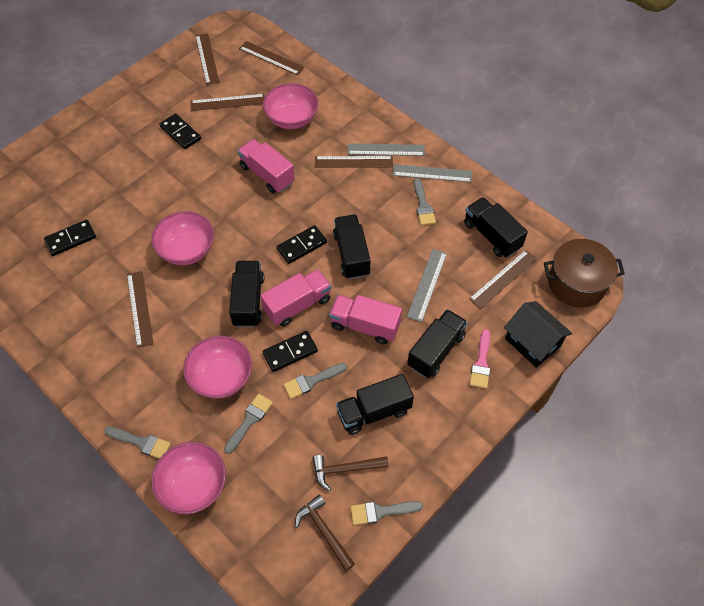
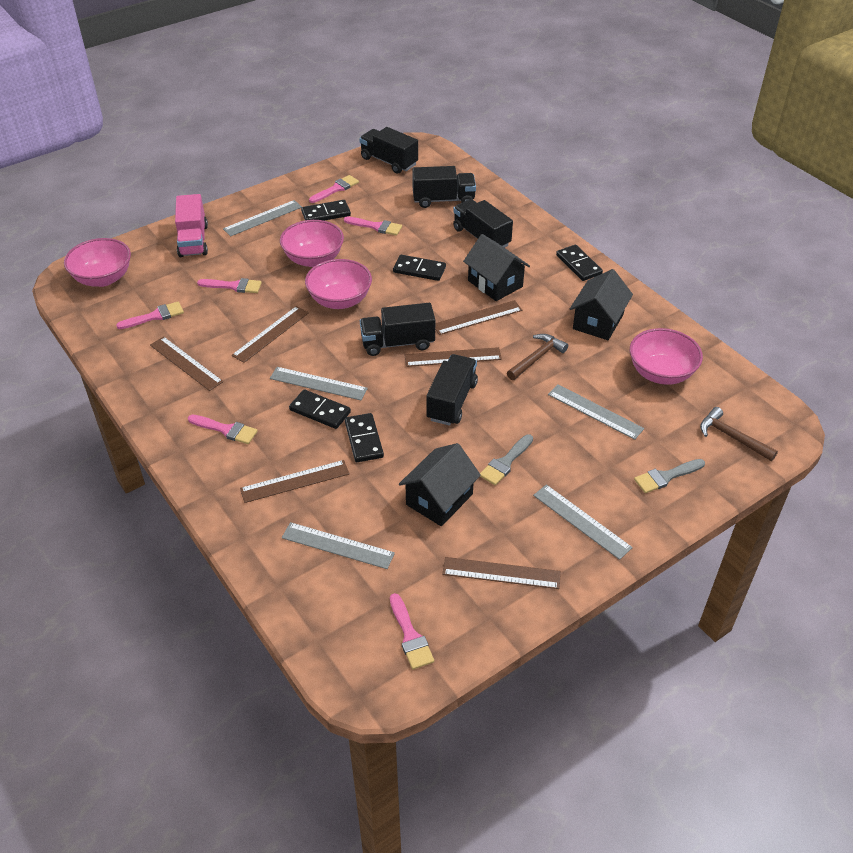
black domino: 4 -> 5
black house: 1 -> 3
brown pot: 1 -> 0
grey brush: 5 -> 2
grey ruler: 3 -> 5
pink brush: 1 -> 6
pink truck: 3 -> 1

